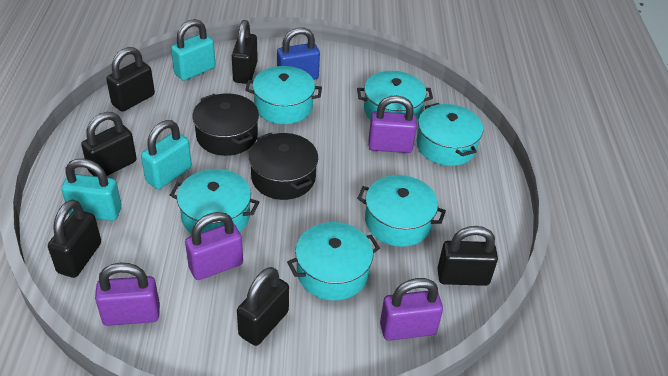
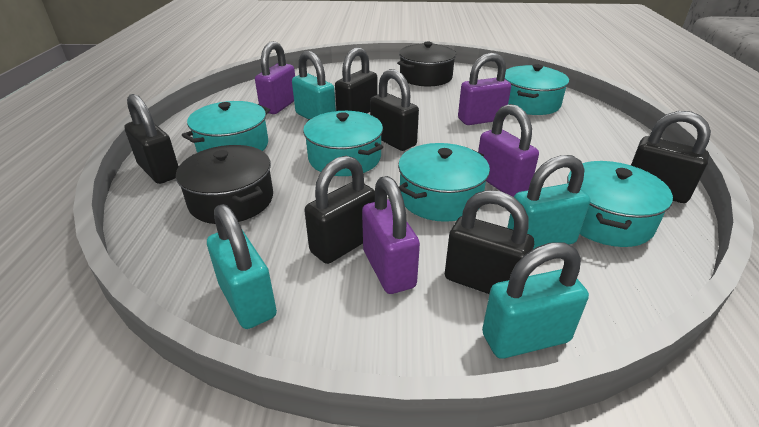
blue padlock: 1 -> 0
turquoise padlock: 3 -> 4
turquoise pot: 6 -> 5

